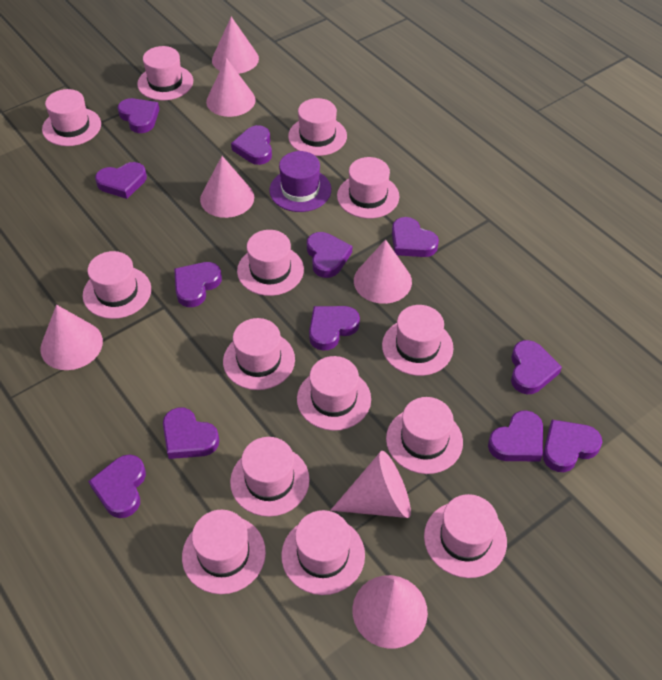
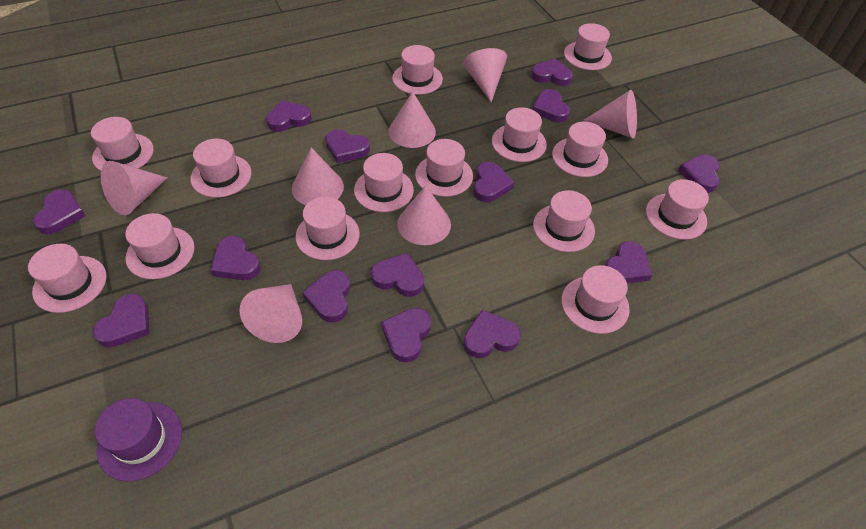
purple heart: 12 -> 14

